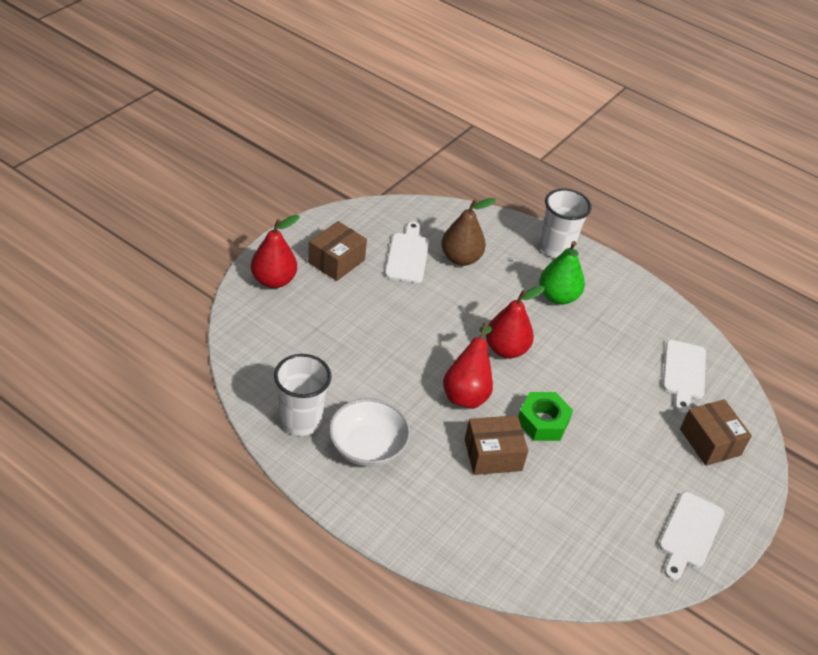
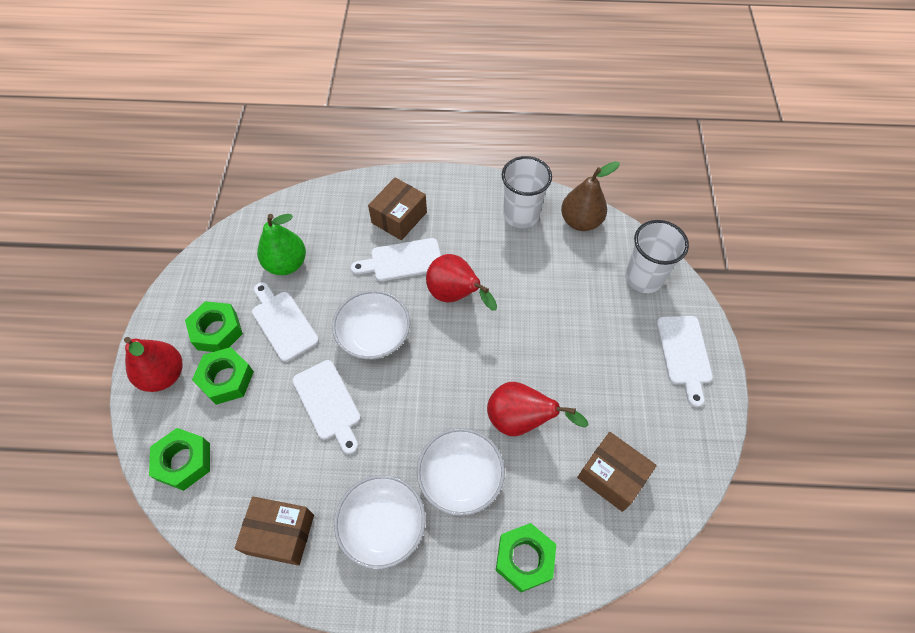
green nut: 1 -> 4
white bowl: 1 -> 3
white cutting board: 3 -> 4

